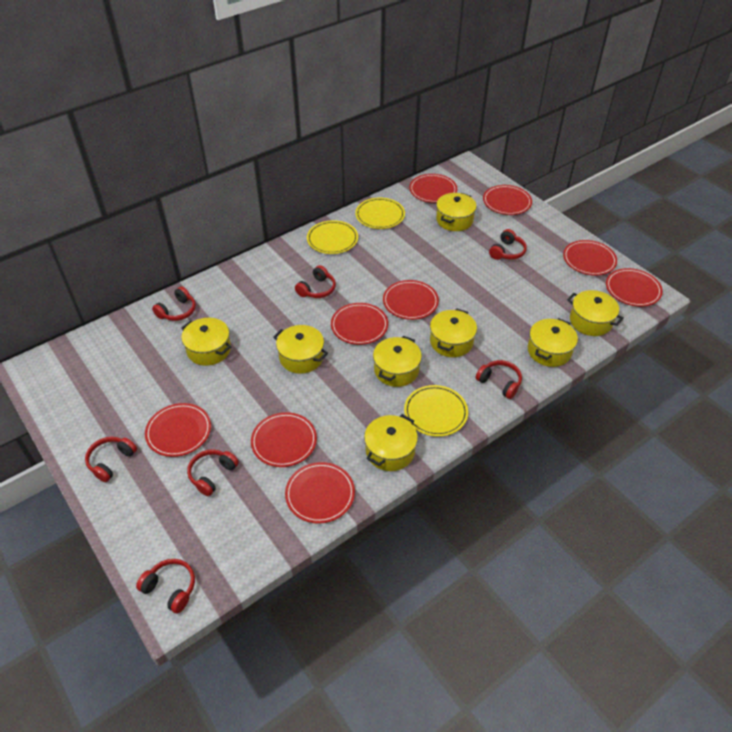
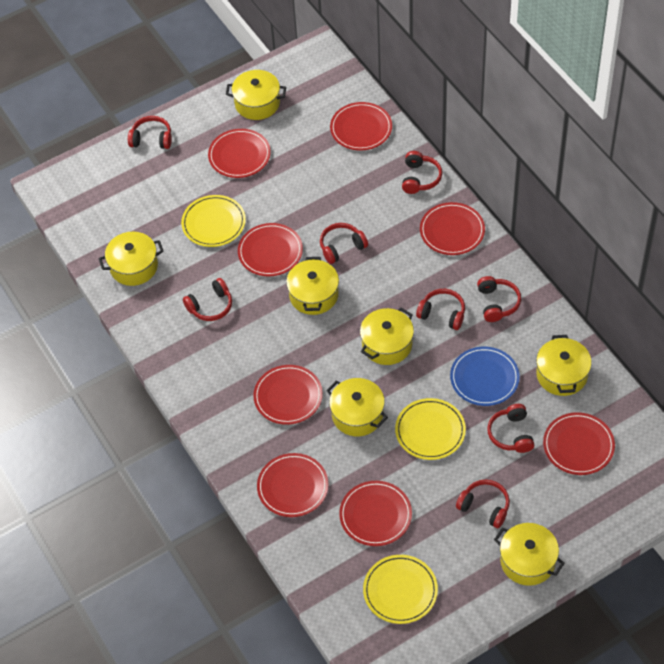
blue plate: 0 -> 1
red headphones: 7 -> 8
red plate: 9 -> 8
yellow pot: 8 -> 7

